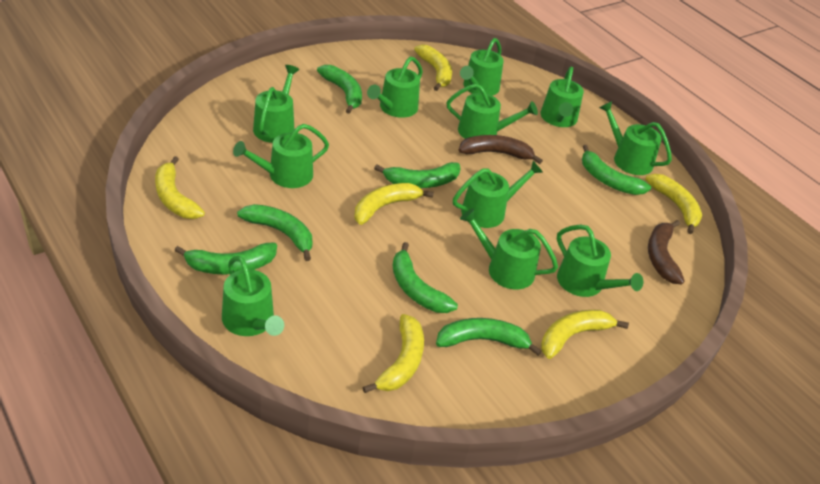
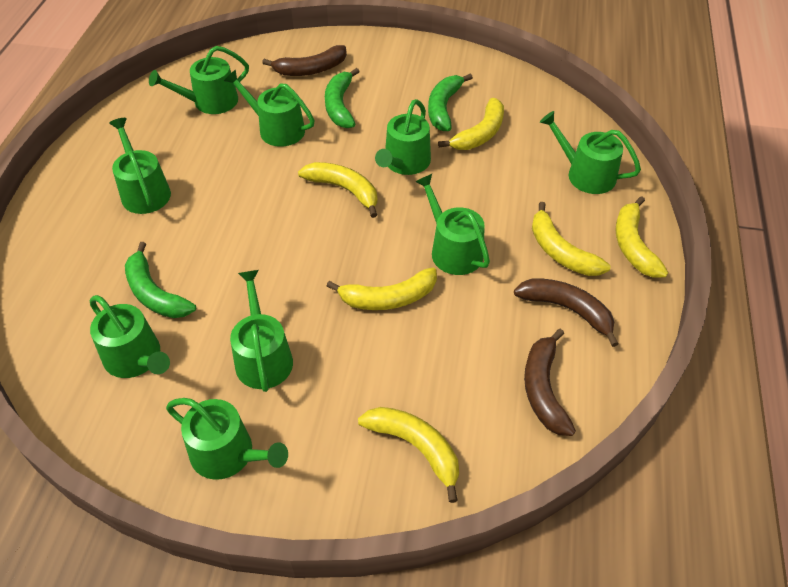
brown banana: 2 -> 3
green banana: 7 -> 3
green watering can: 11 -> 9

